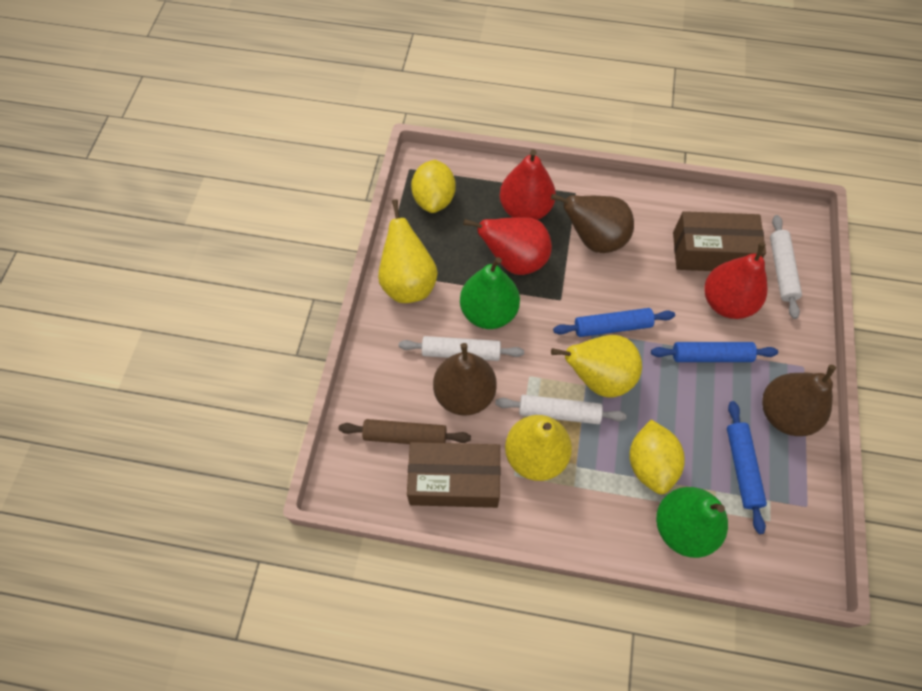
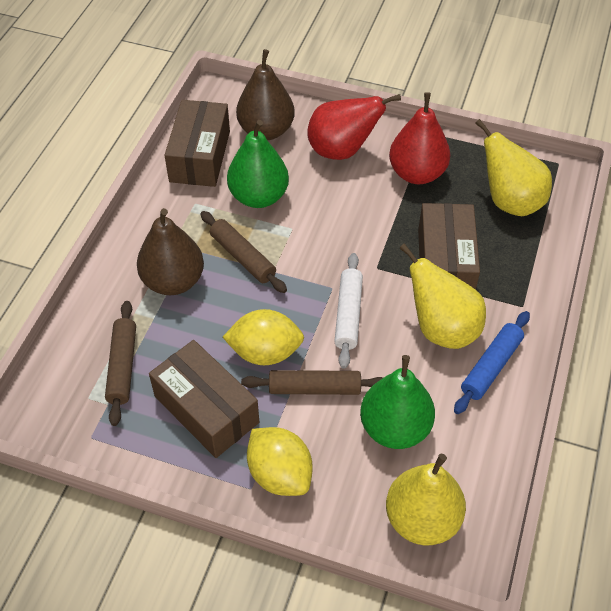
blue rolling pin: 3 -> 1
brown box: 2 -> 3
brown pear: 3 -> 2
brown rolling pin: 1 -> 3
red pear: 3 -> 2
white rolling pin: 3 -> 1

